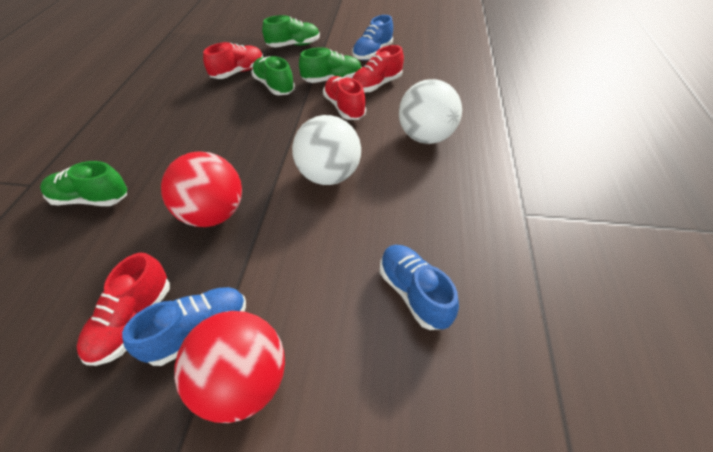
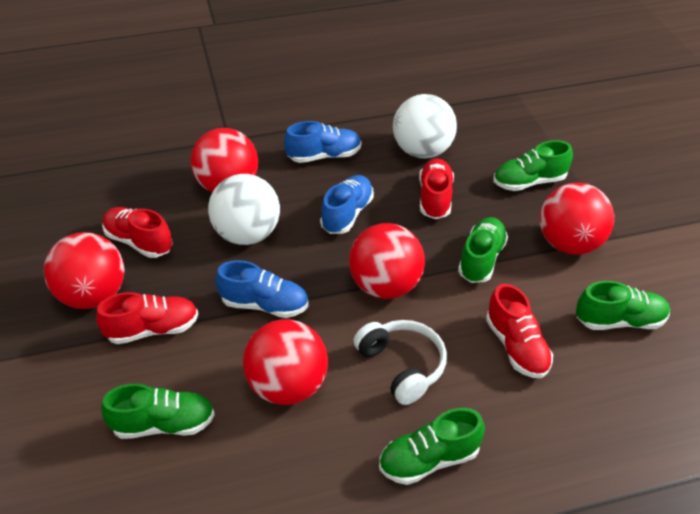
green shoe: 4 -> 5
red ball: 2 -> 5
white headphones: 0 -> 1

